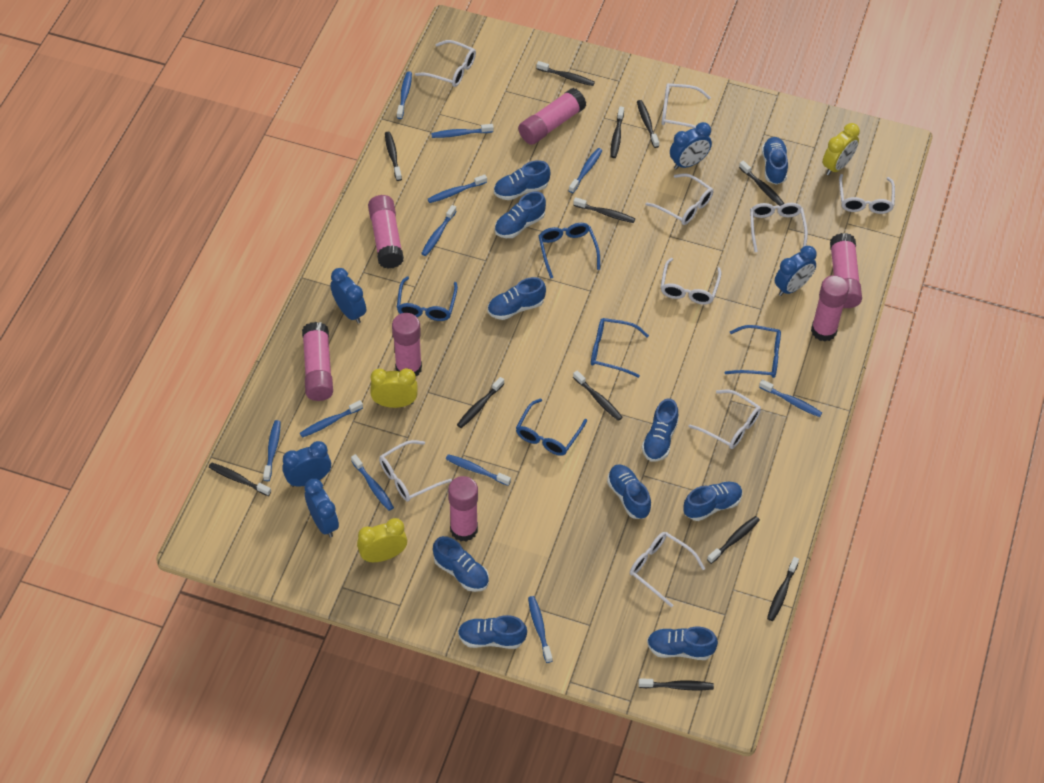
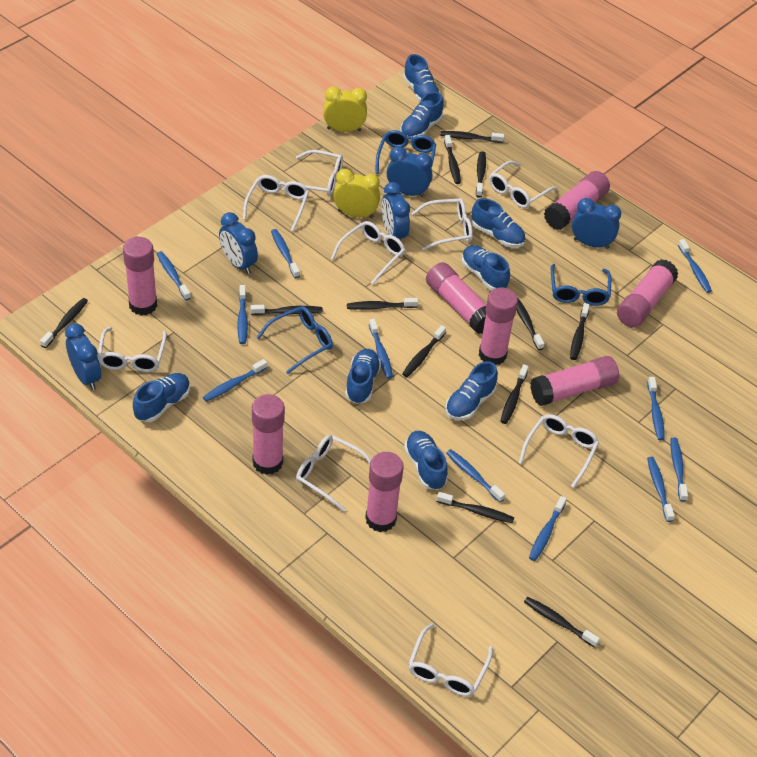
blue glasses: 5 -> 3
blue shoe: 10 -> 8
pink glue stick: 7 -> 8
yellow clock: 3 -> 2

